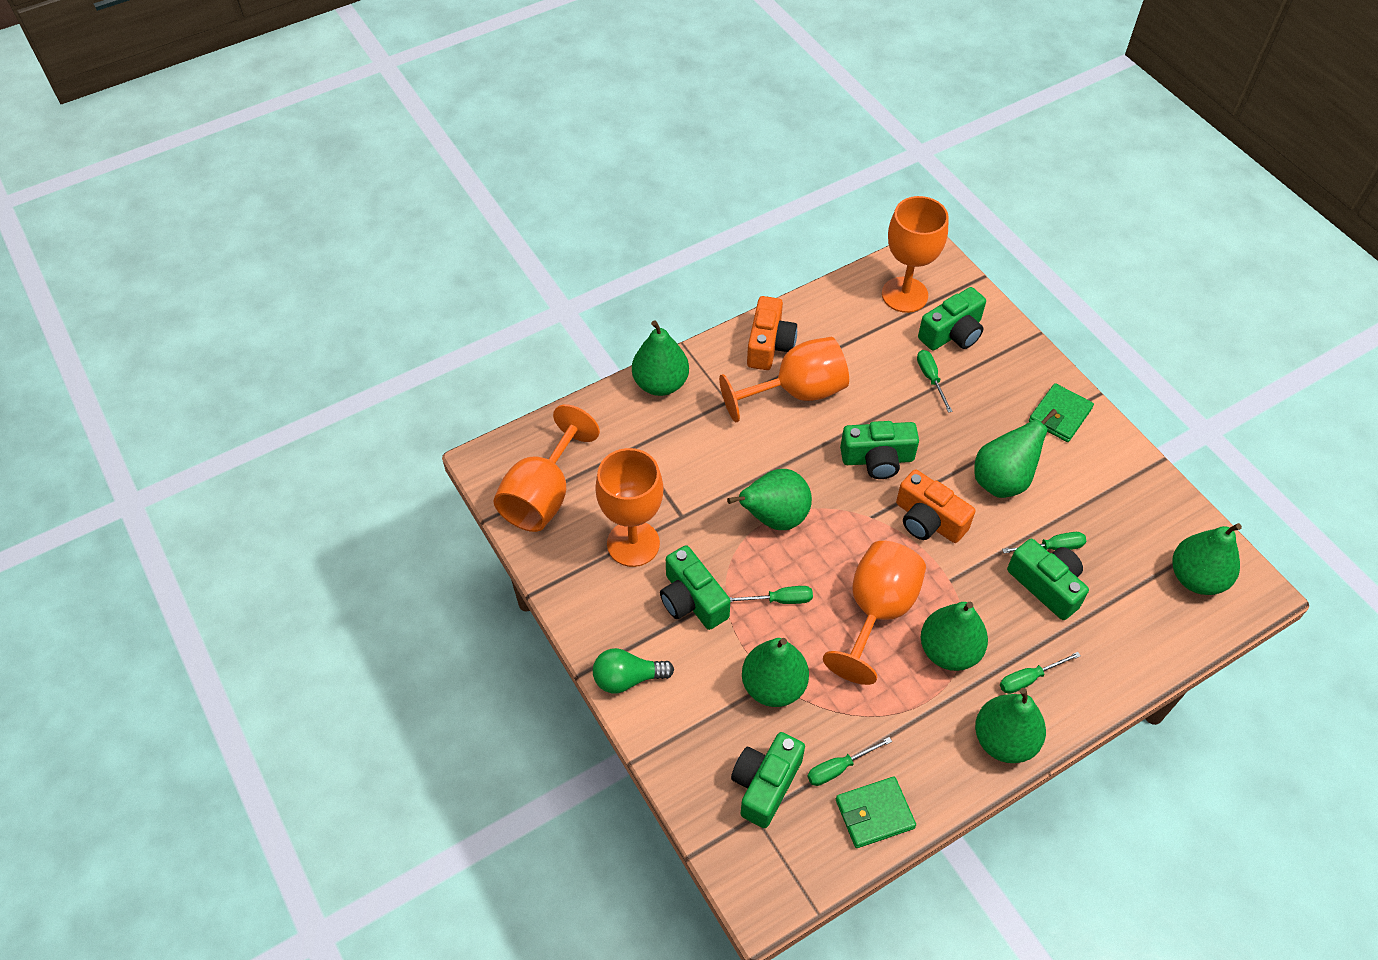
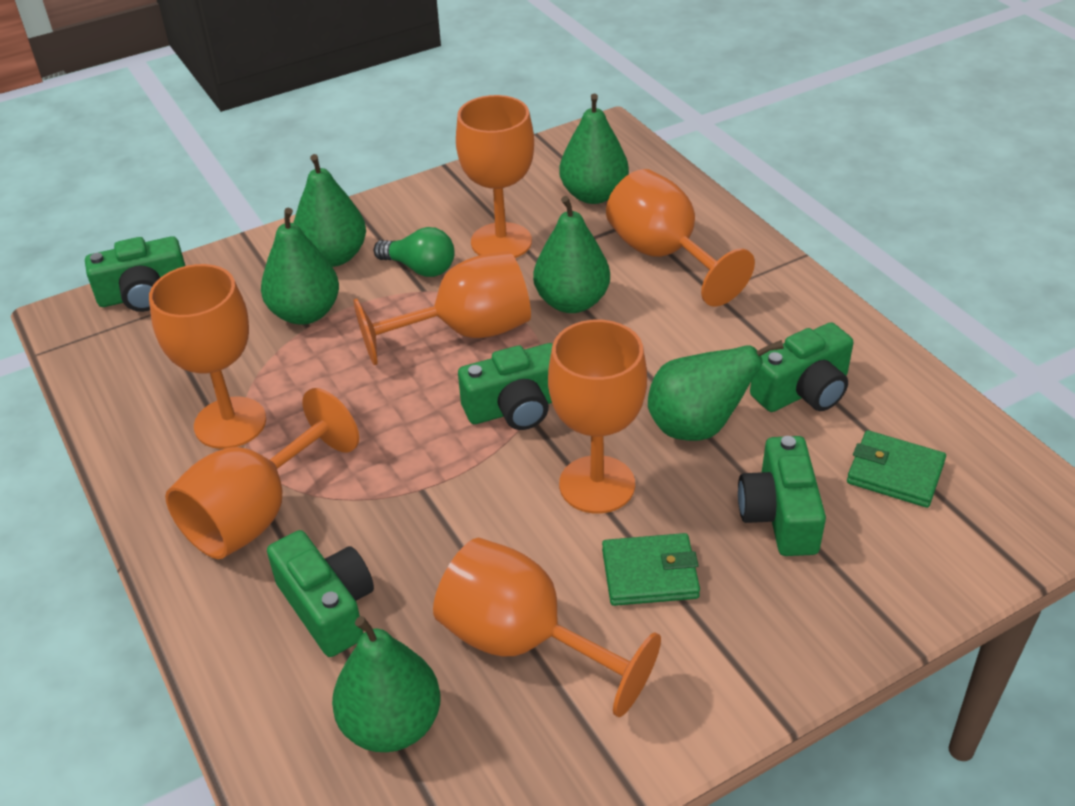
green pear: 7 -> 6
green screwdriver: 5 -> 0
orange camera: 2 -> 0
orange goblet: 5 -> 7

